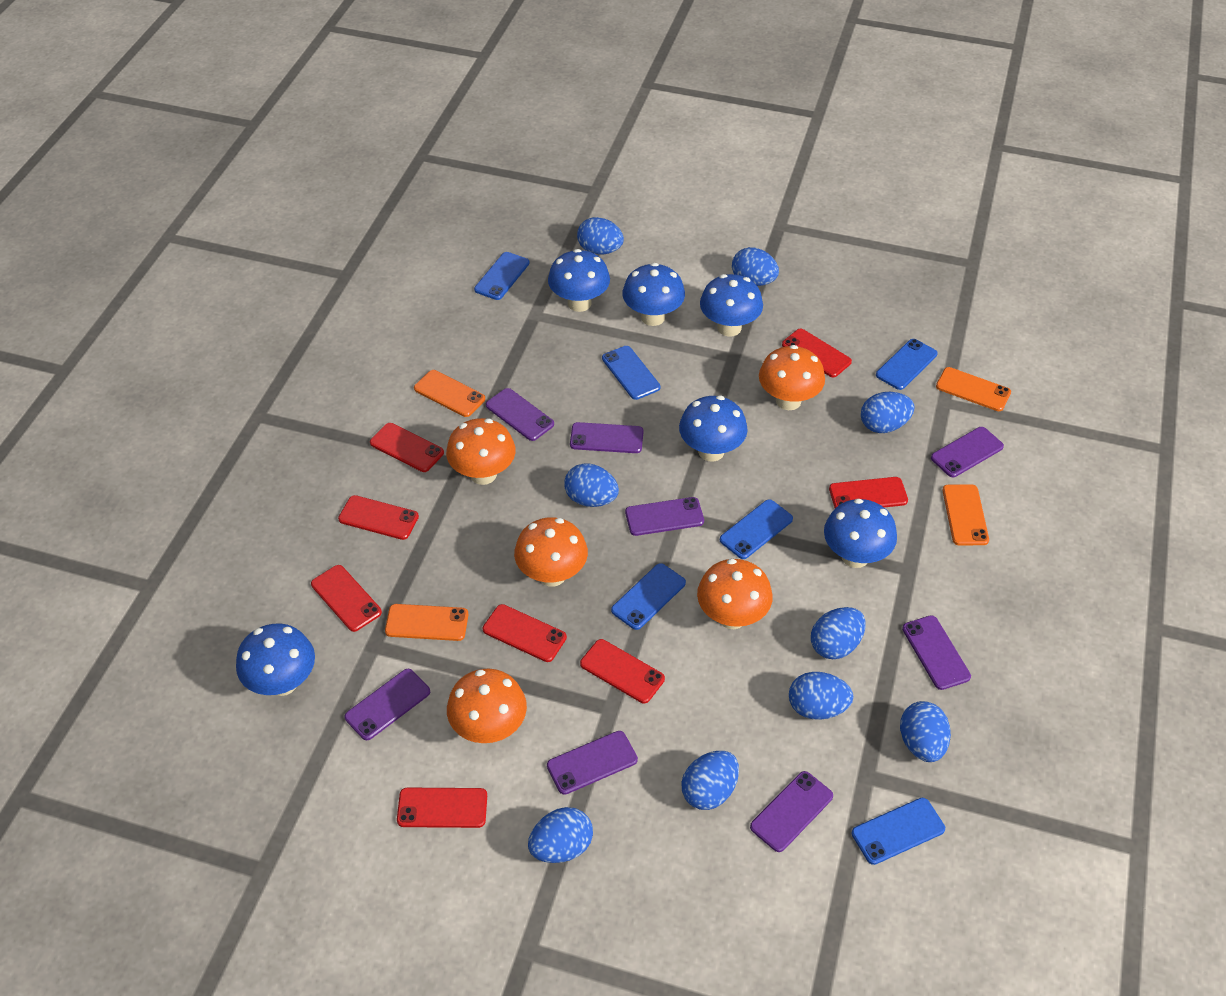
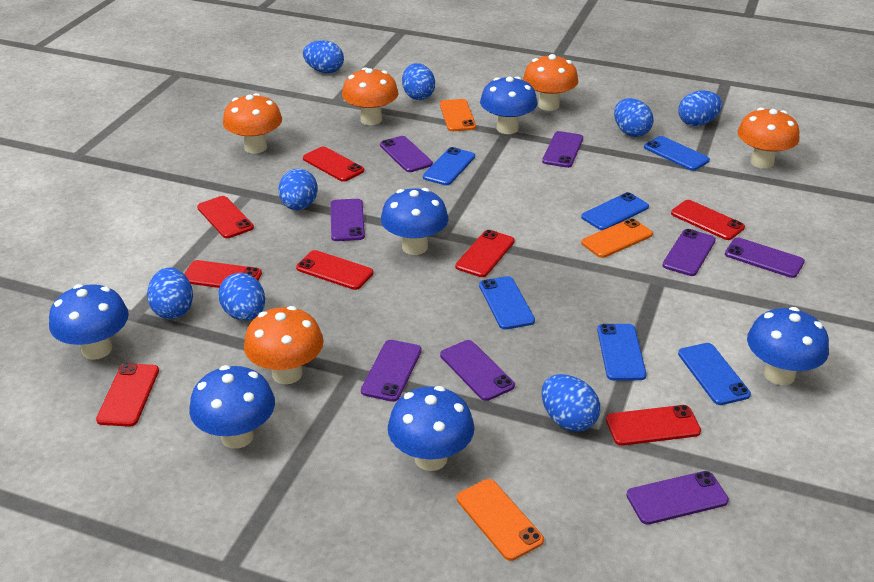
blue egg: 9 -> 8
orange phone: 4 -> 3

